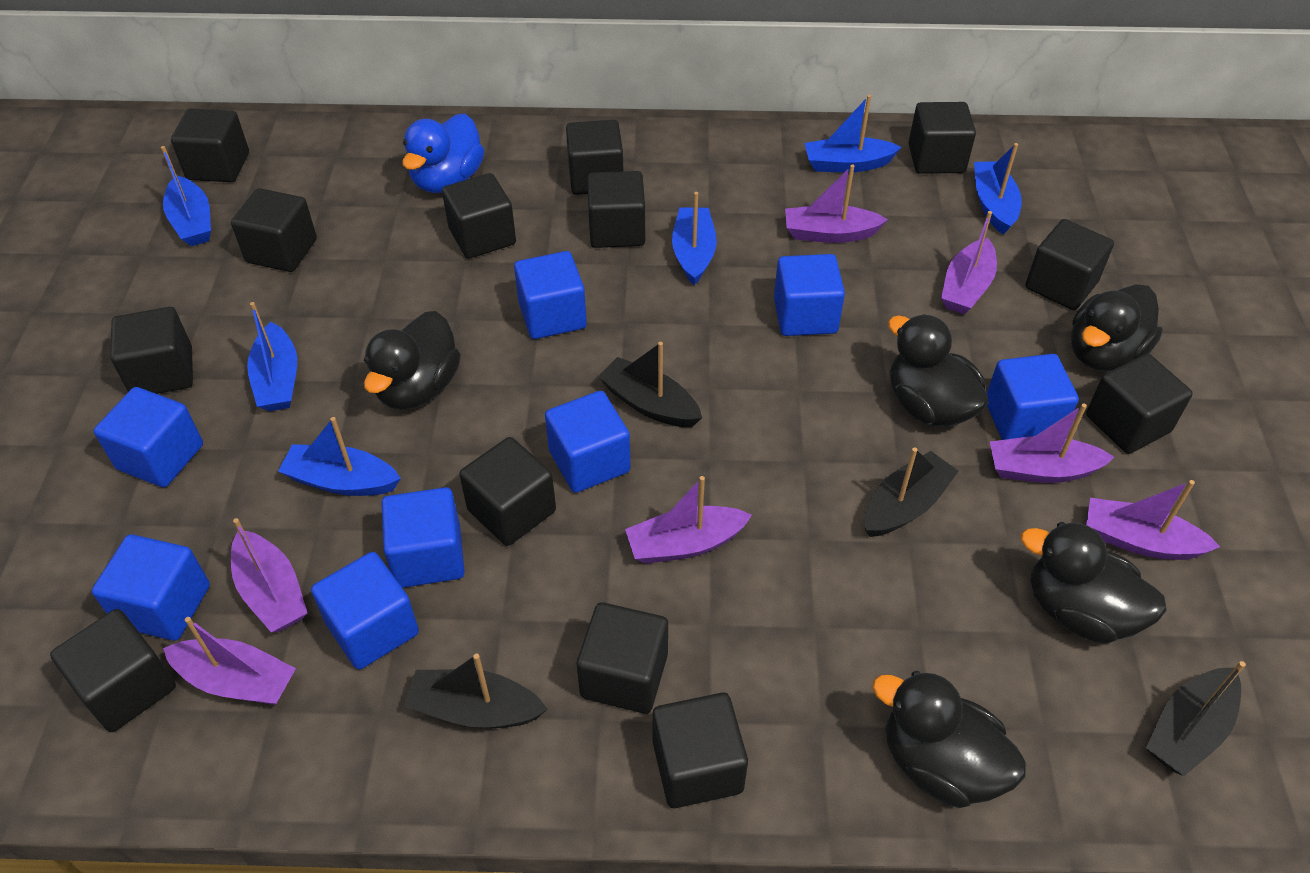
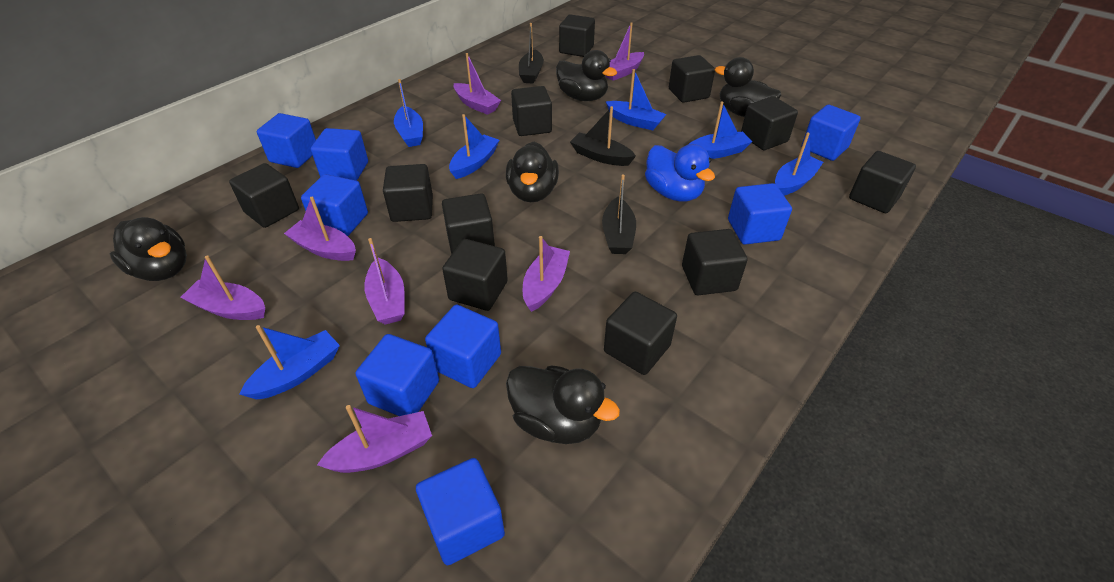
black boat: 4 -> 3
black cube: 13 -> 11

